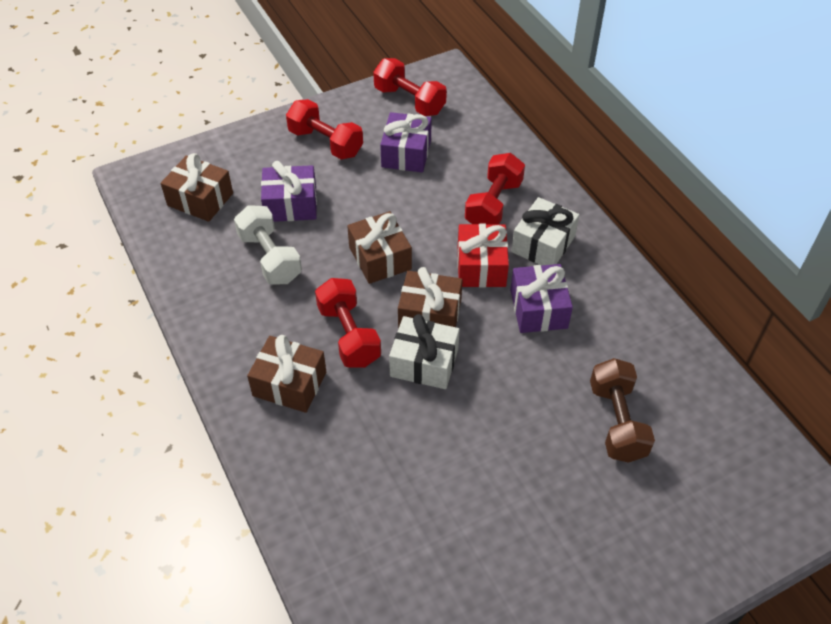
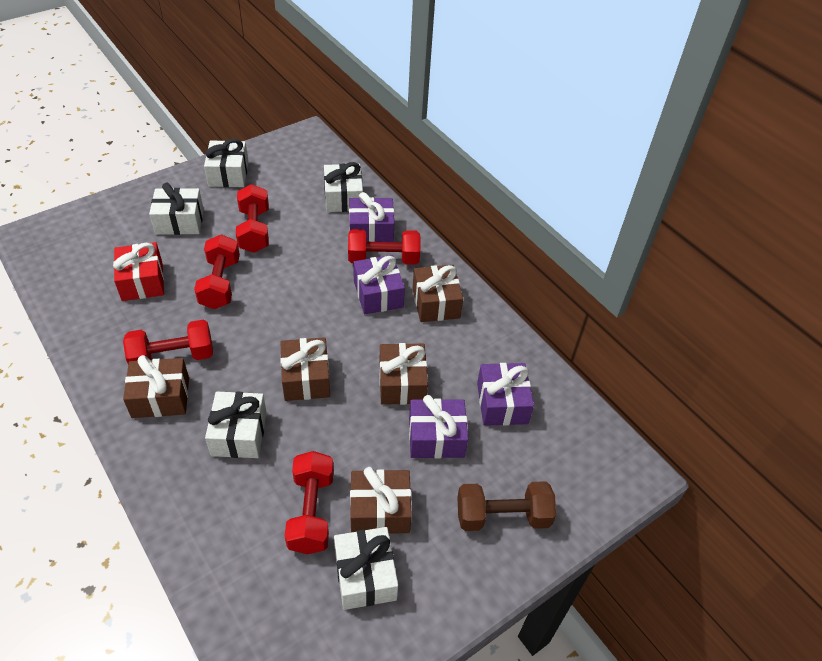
brown gift: 4 -> 5
purple gift: 3 -> 4
red dumbbell: 4 -> 5
white dumbbell: 1 -> 0
white gift: 2 -> 5

